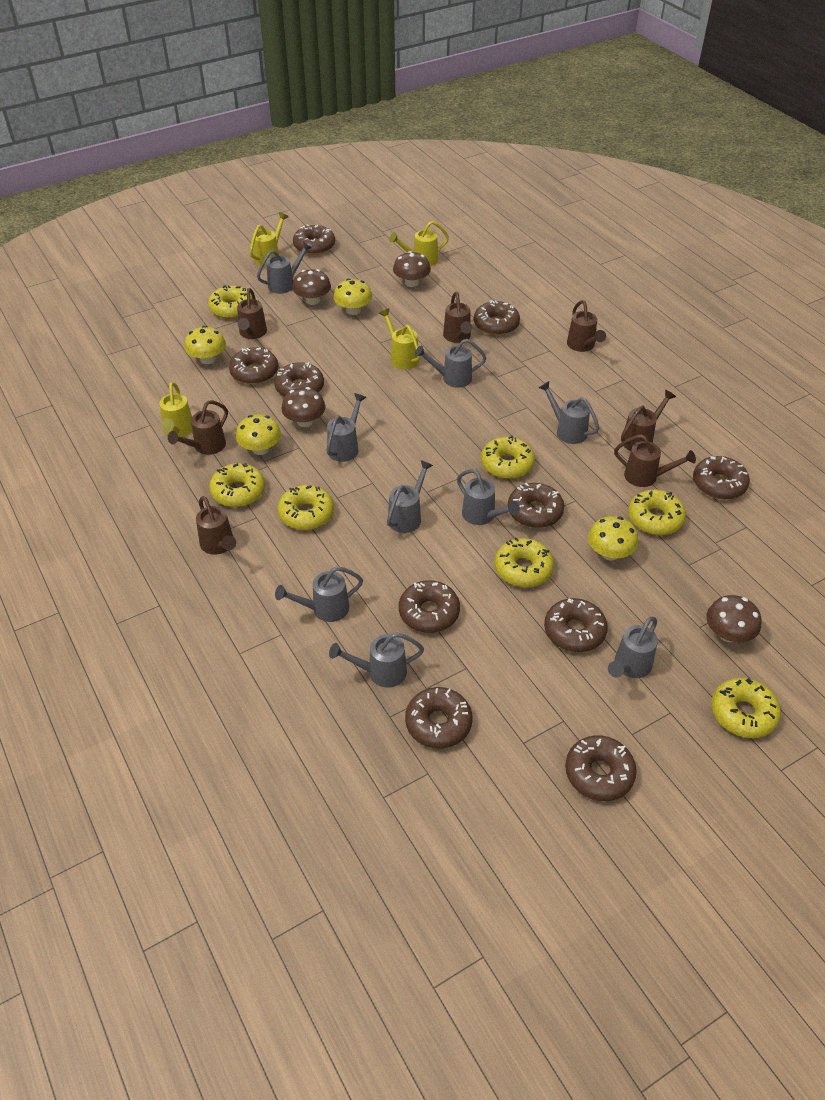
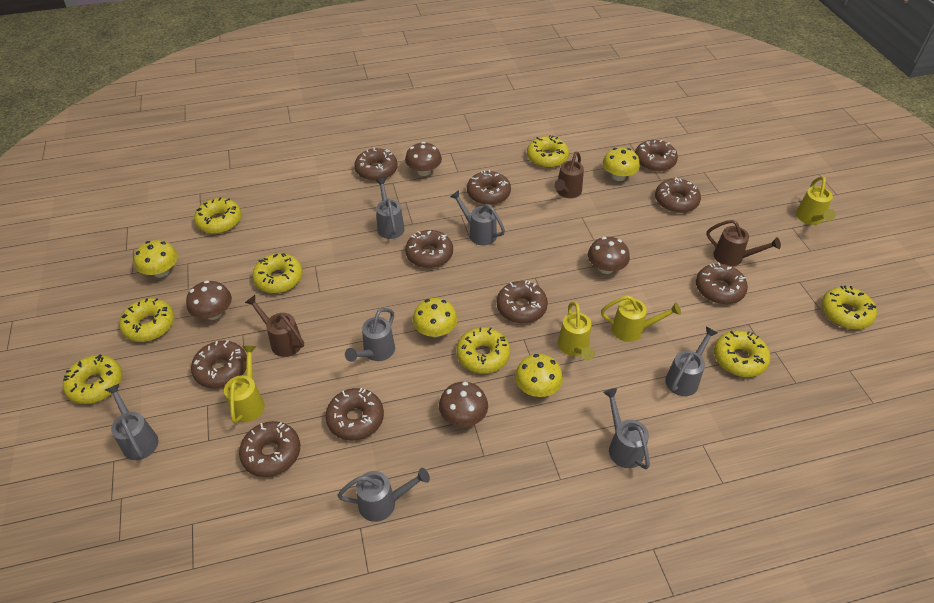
brown watering can: 7 -> 3
grey watering can: 9 -> 7
yellow donut: 7 -> 8

